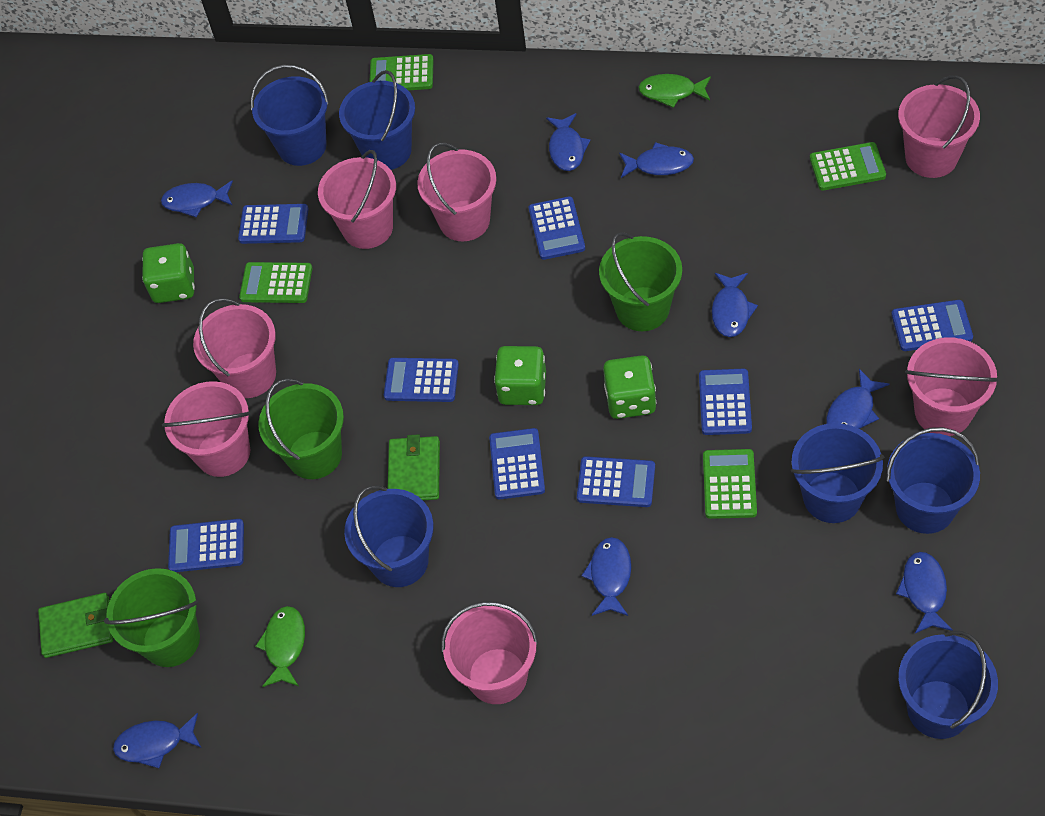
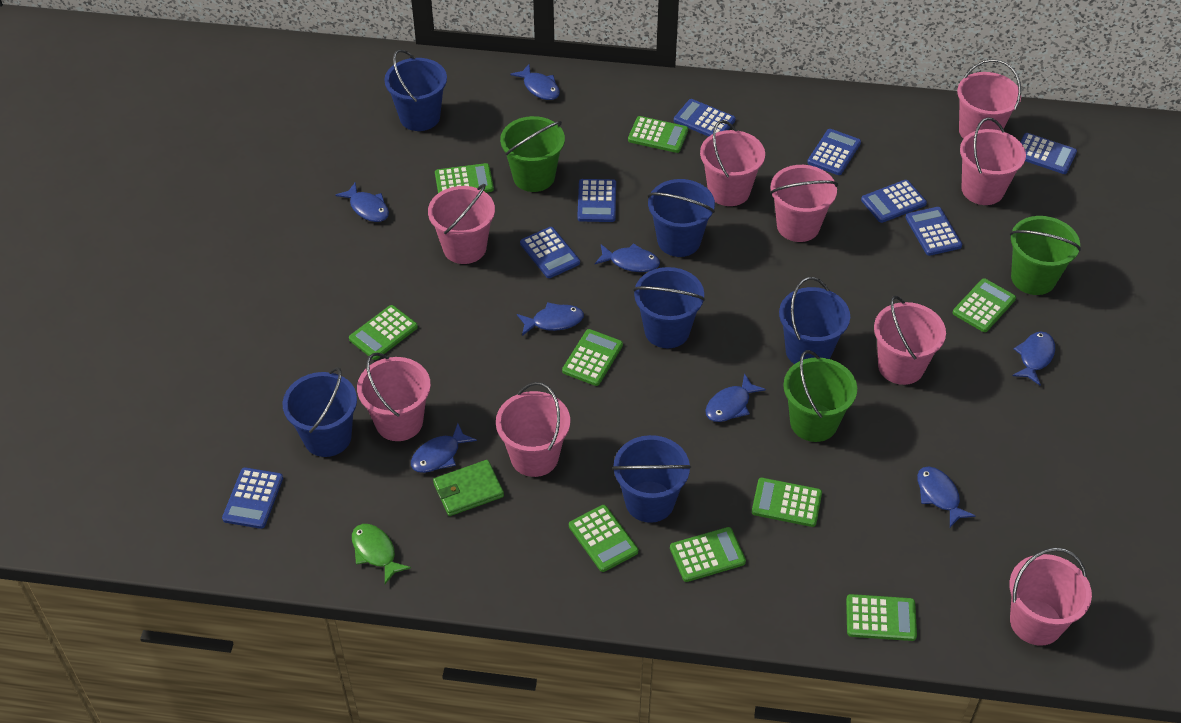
green calculator: 4 -> 9
green dice: 3 -> 0
green fish: 2 -> 1
green wallet: 2 -> 1
pink bucket: 7 -> 9

